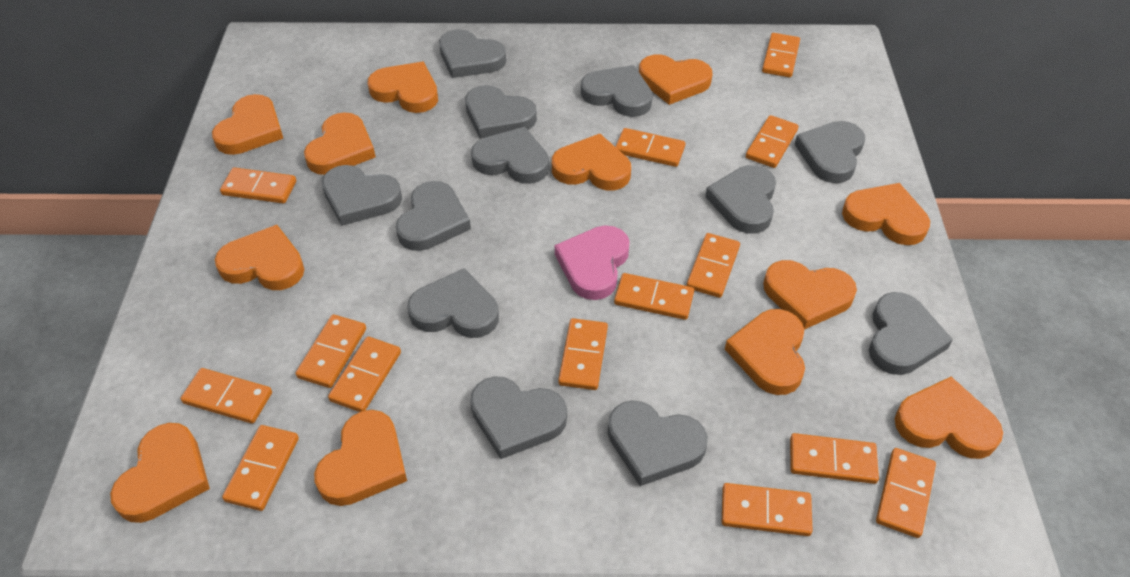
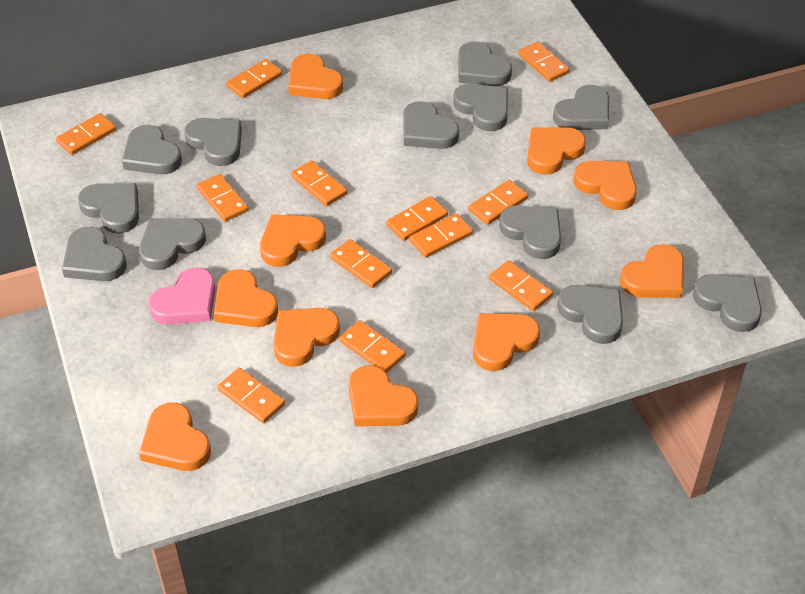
orange domino: 14 -> 12
orange heart: 12 -> 10

